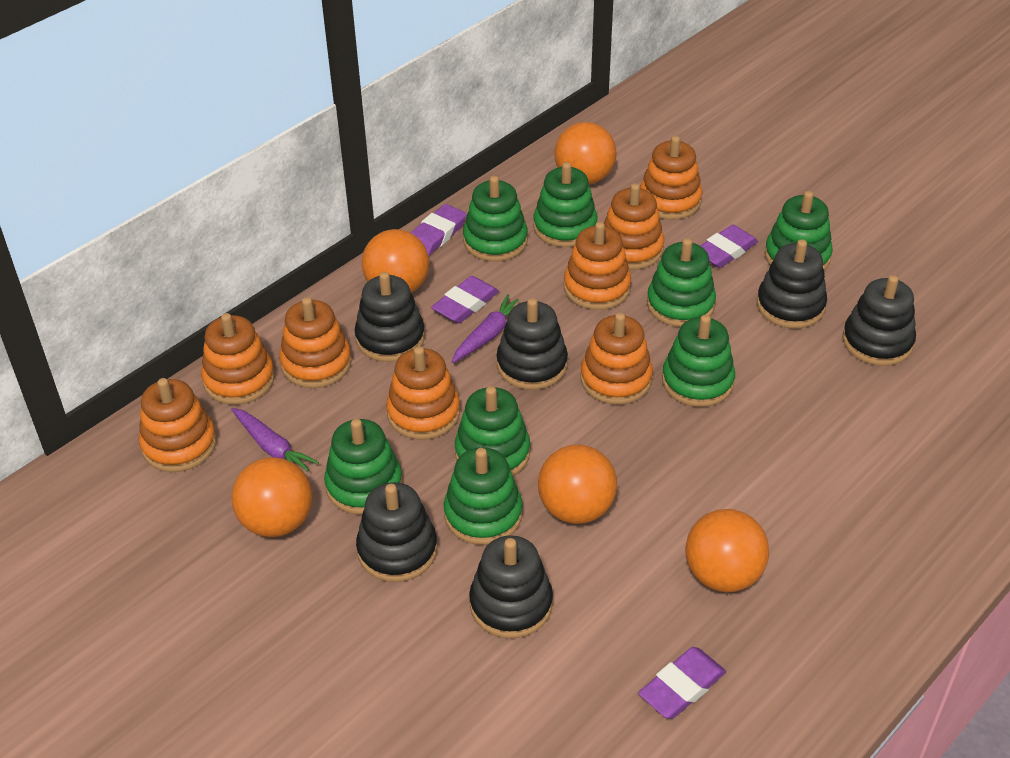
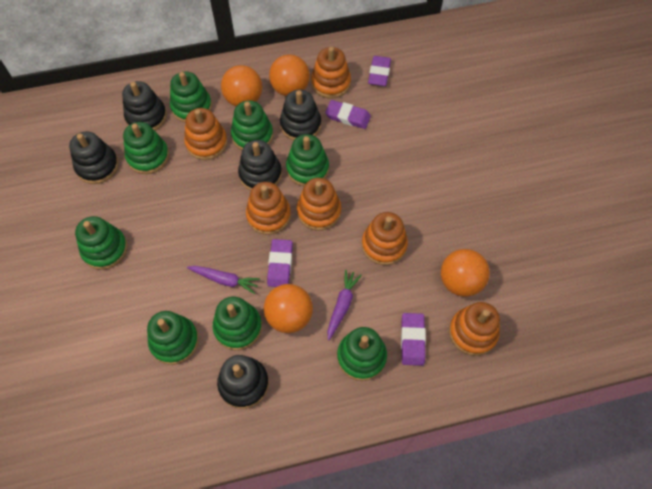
black stacking toy: 6 -> 5
orange ball: 5 -> 4
orange stacking toy: 8 -> 6

